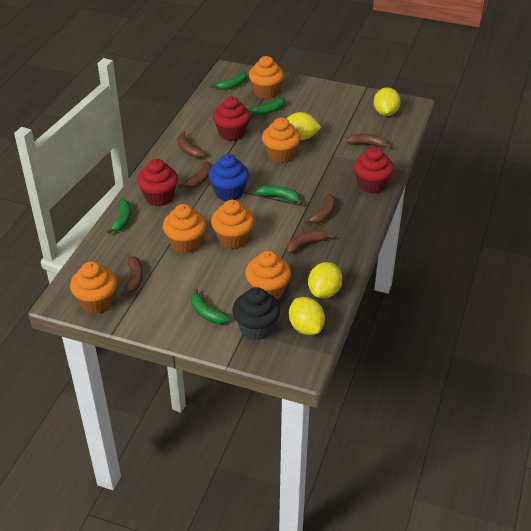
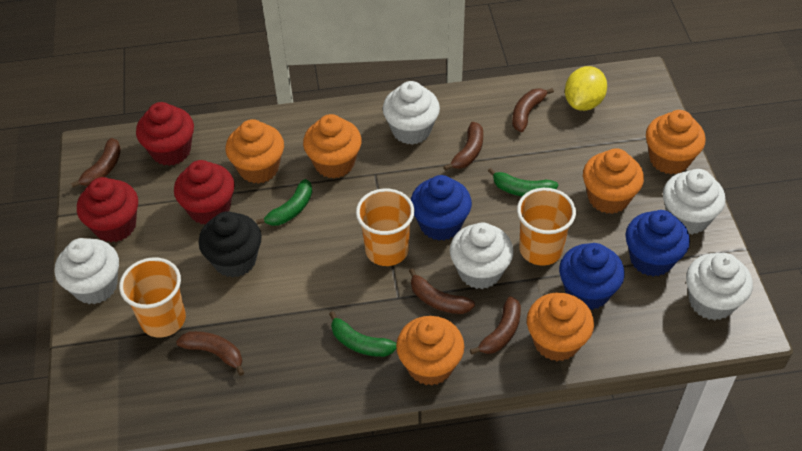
blue cupcake: 1 -> 3
green banana: 5 -> 3
orange cup: 0 -> 3
white cupcake: 0 -> 5
yellow lemon: 4 -> 1

